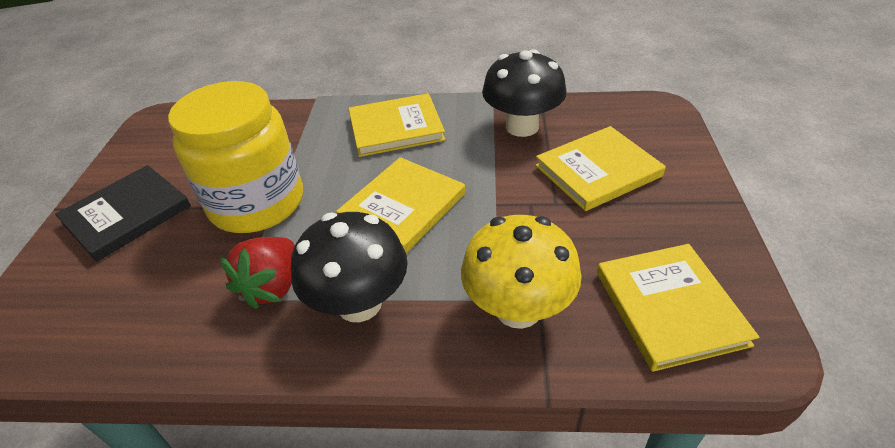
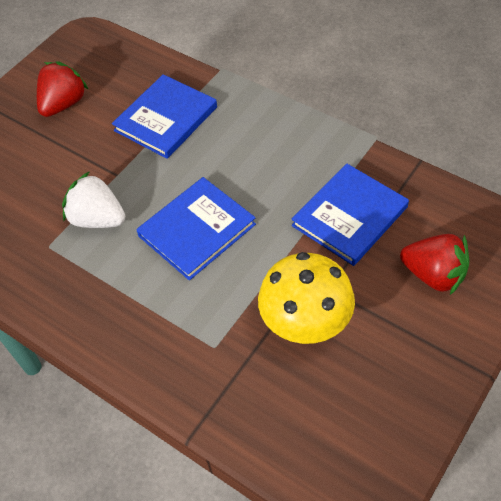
black book: 1 -> 0
black mushroom: 2 -> 0
blue book: 0 -> 3
red strawberry: 1 -> 2
white strawberry: 0 -> 1
yellow book: 4 -> 0
yellow jar: 1 -> 0

